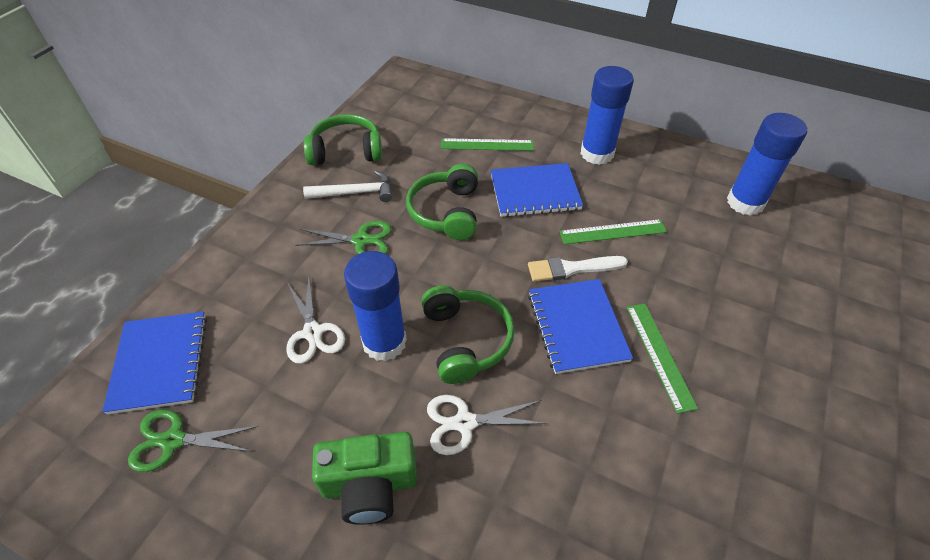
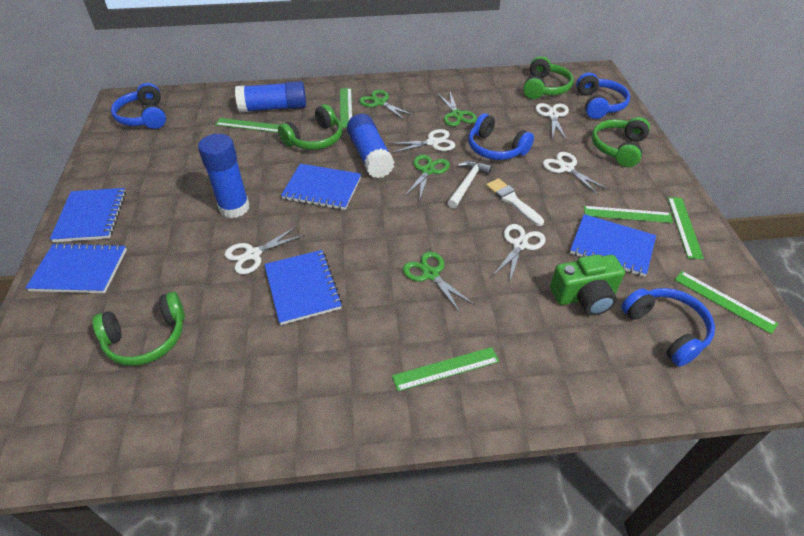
blue headphones: 0 -> 4
blue notebook: 3 -> 5
green headphones: 3 -> 4
green ruler: 3 -> 6
green scissors: 2 -> 4
white scissors: 2 -> 5

